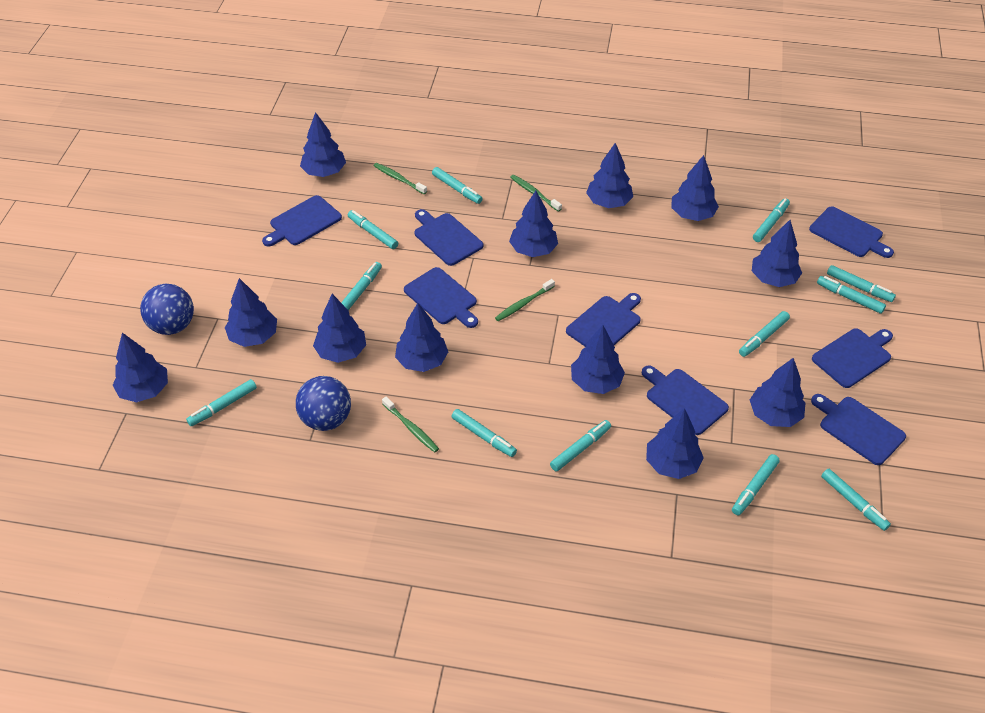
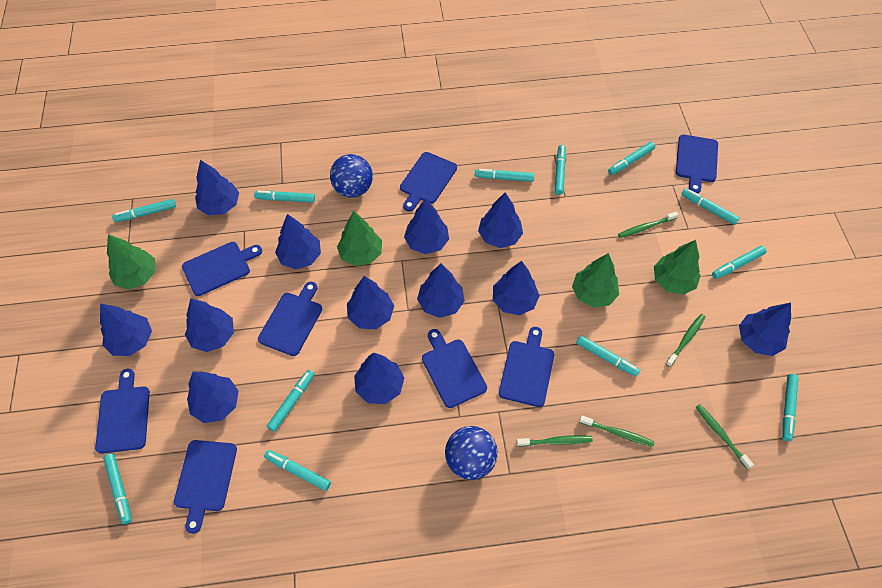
green toothbrush: 4 -> 5
green tree: 0 -> 4

